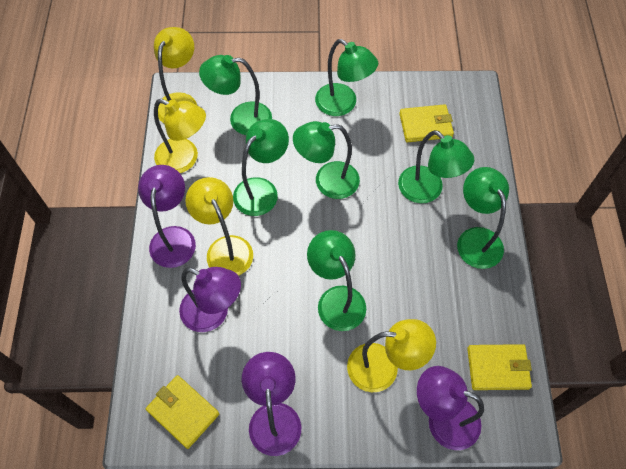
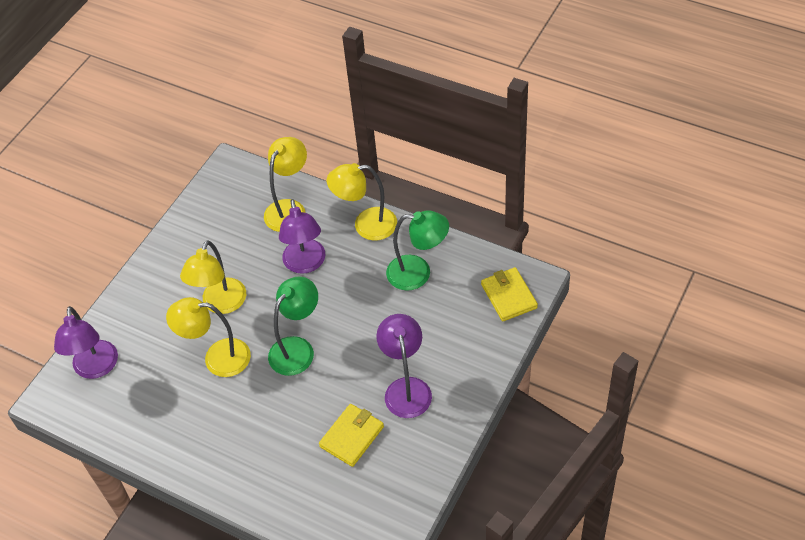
green lamp: 7 -> 2
purple lamp: 4 -> 3
yellow wallet: 3 -> 2

